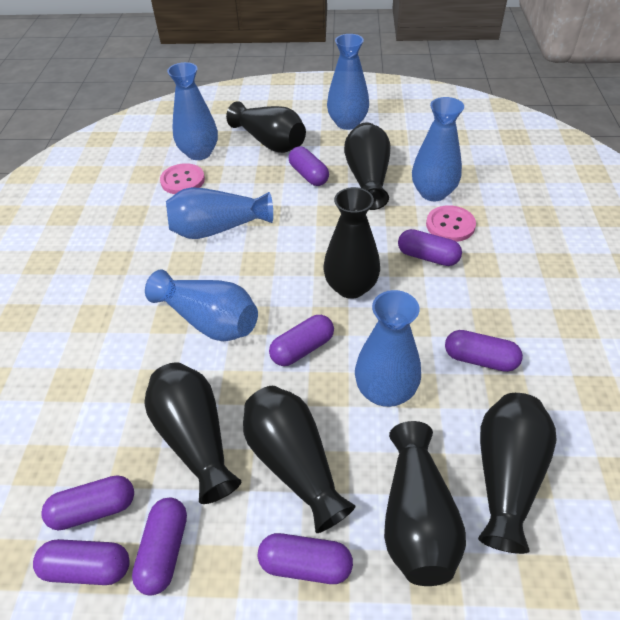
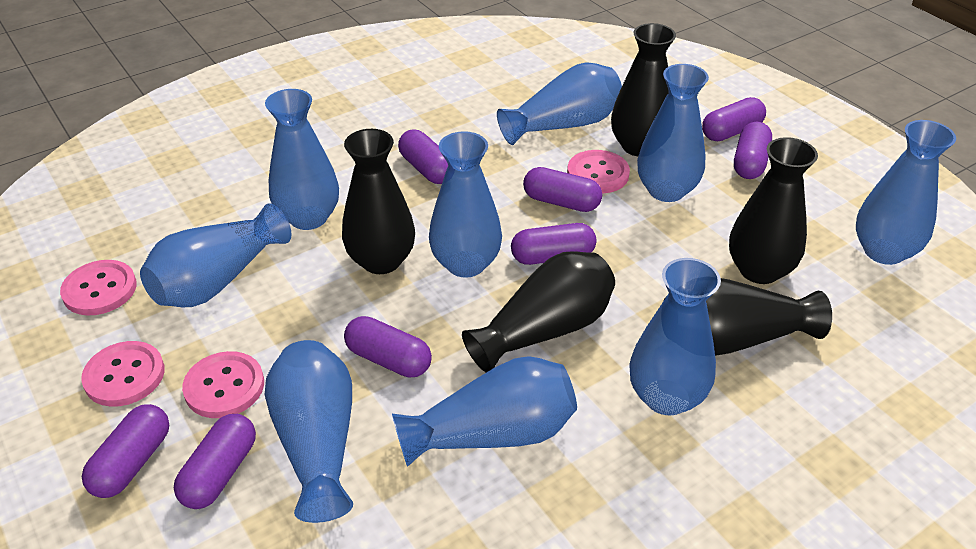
black vase: 7 -> 5
blue vase: 6 -> 9
pink button: 2 -> 4

